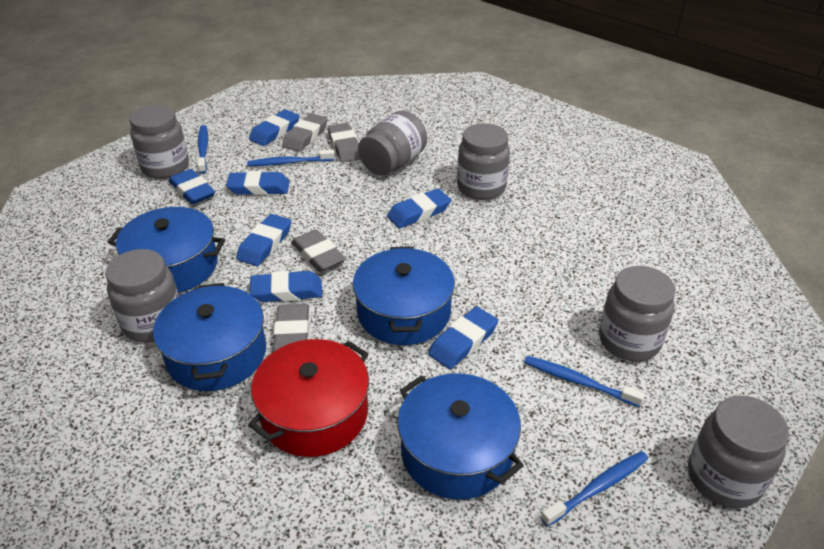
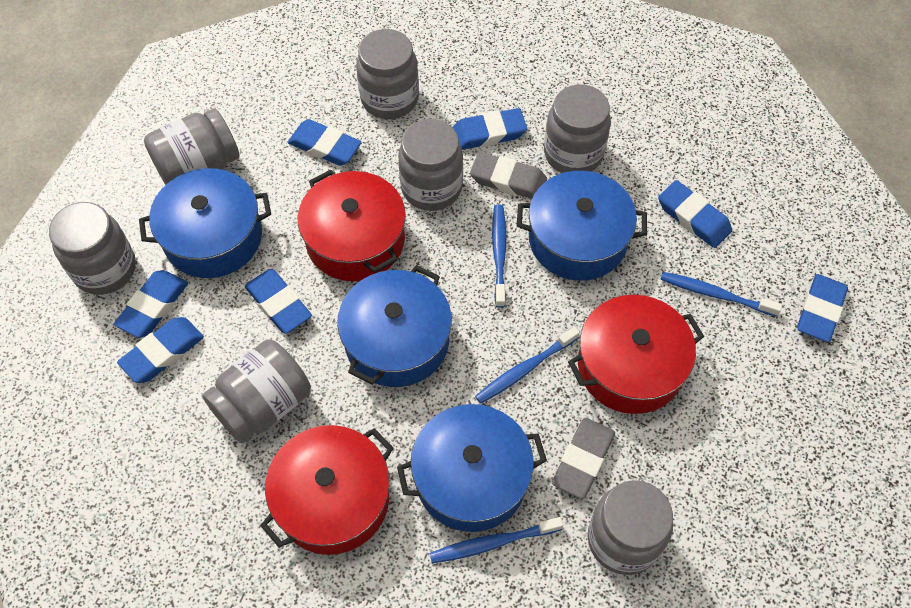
grey eraser: 4 -> 2
grey jar: 6 -> 7
red pot: 1 -> 3

